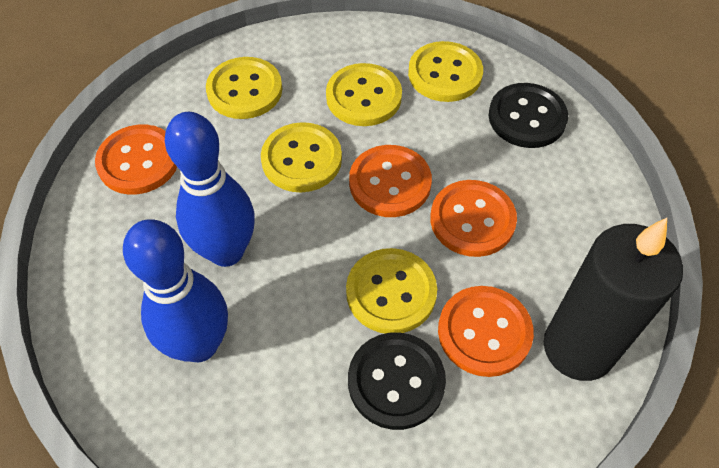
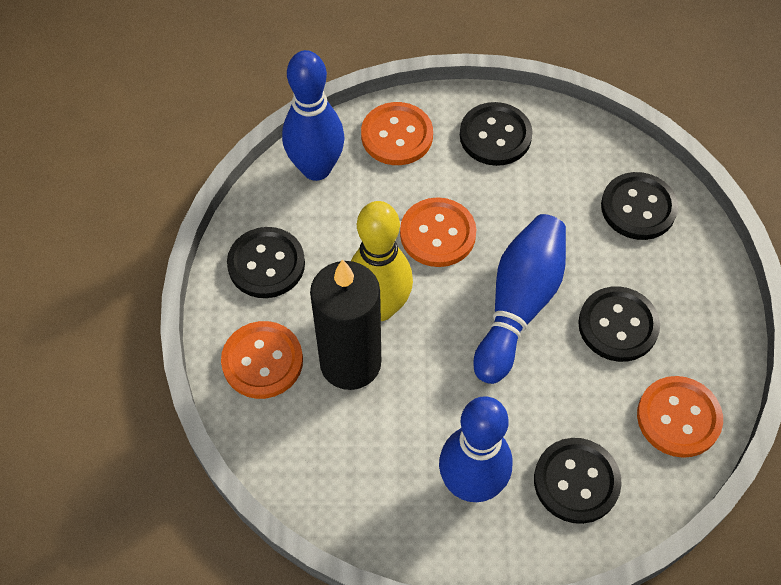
black button: 2 -> 5
blue bowling pin: 2 -> 3
yellow bowling pin: 0 -> 1
yellow button: 5 -> 0

